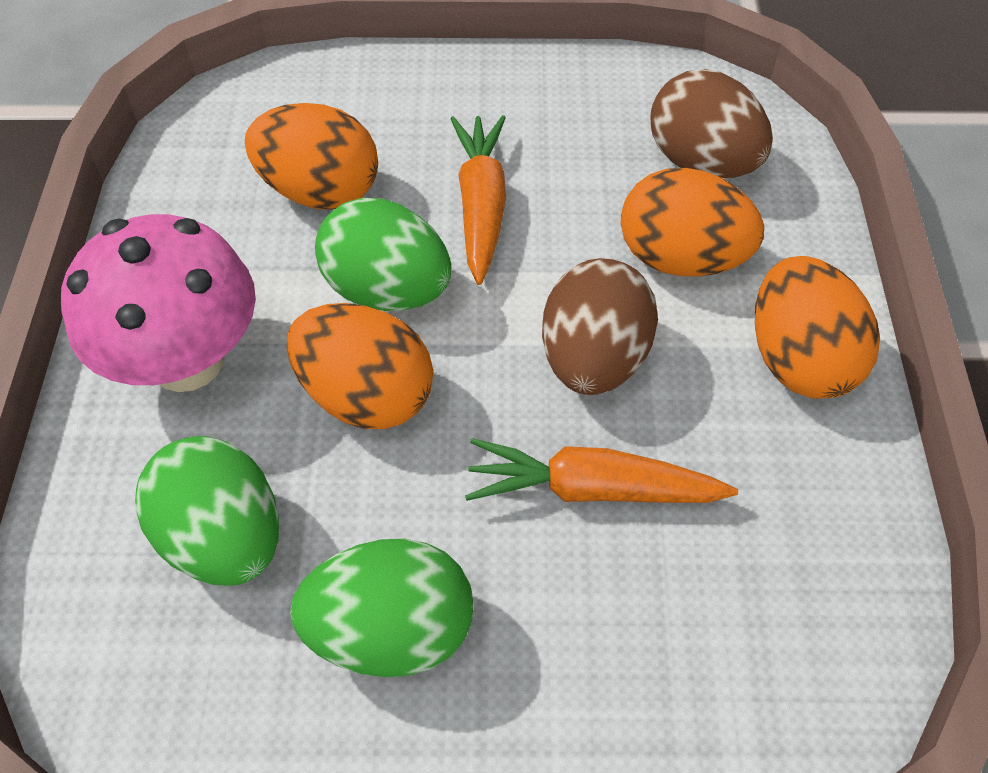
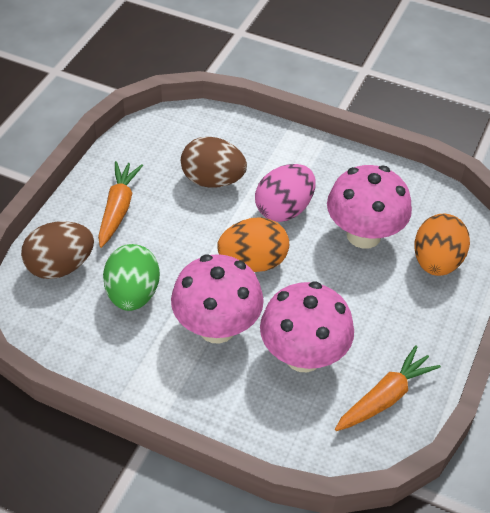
green egg: 3 -> 1
orange egg: 4 -> 2
pink egg: 0 -> 1
pink mushroom: 1 -> 3

